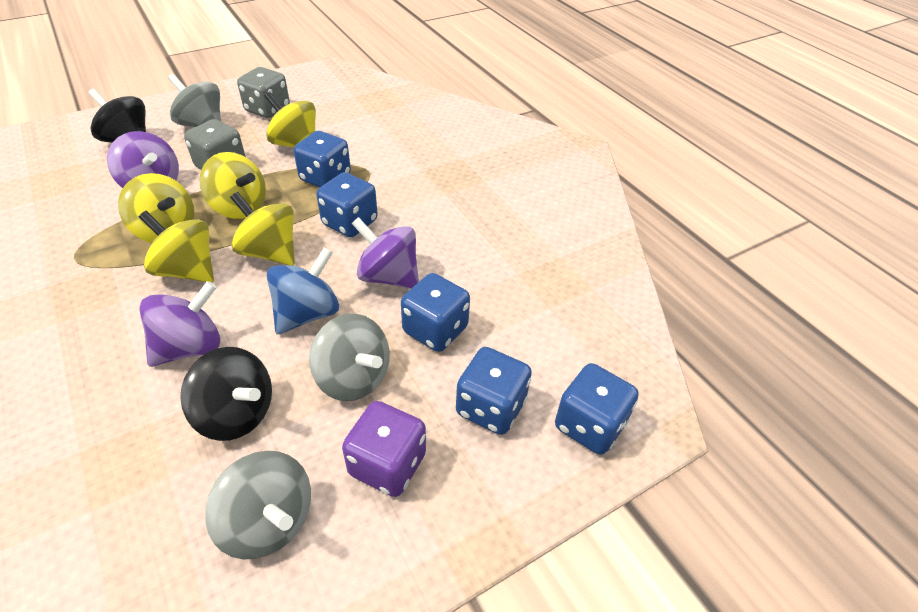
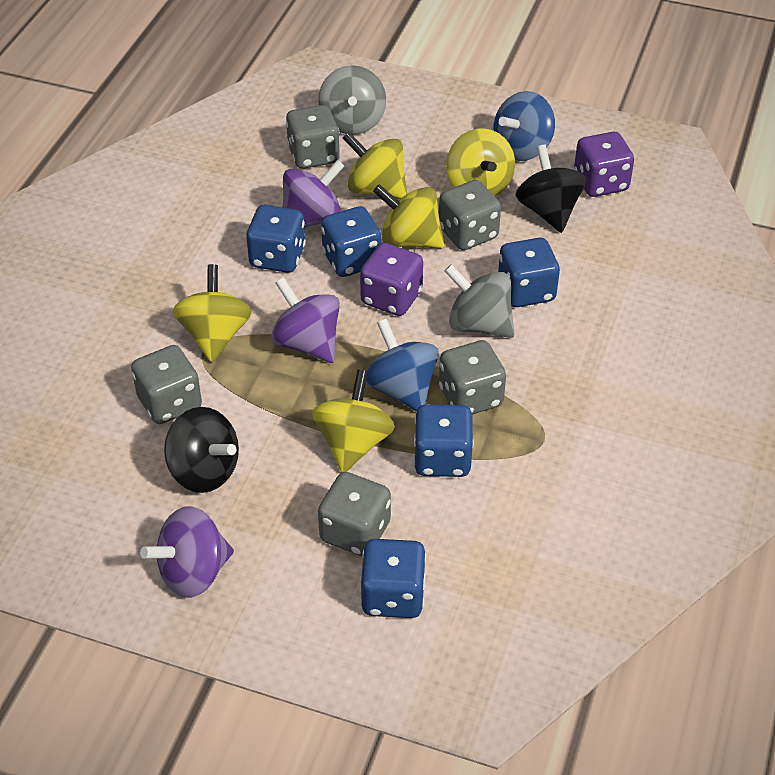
blue spinning top: 1 -> 2
grey dice: 2 -> 5
grey spinning top: 3 -> 2
purple dice: 1 -> 2

